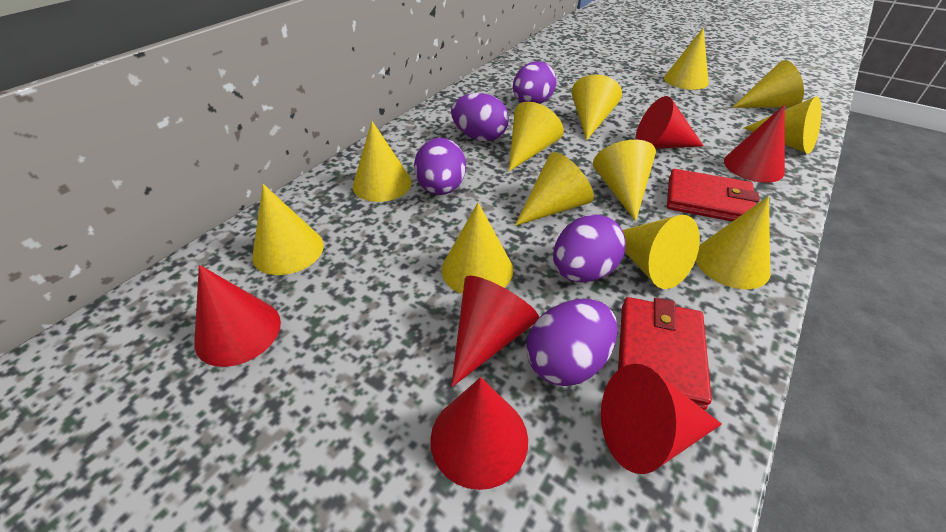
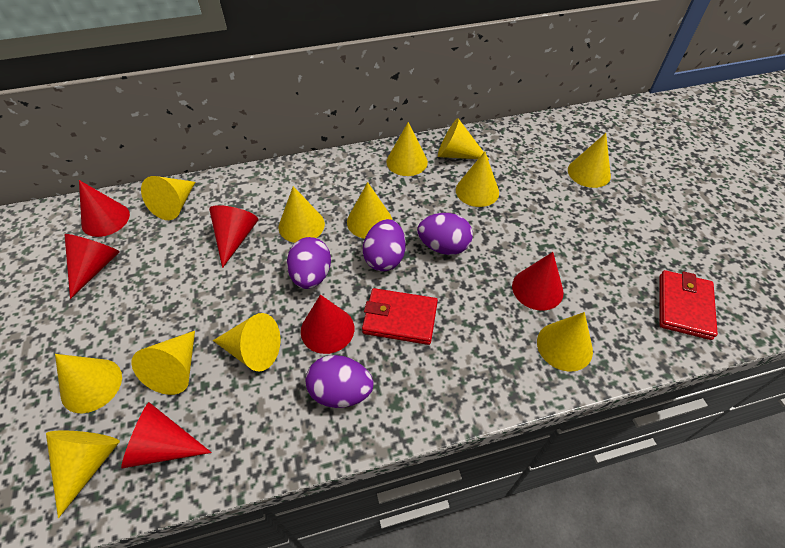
purple egg: 5 -> 4

